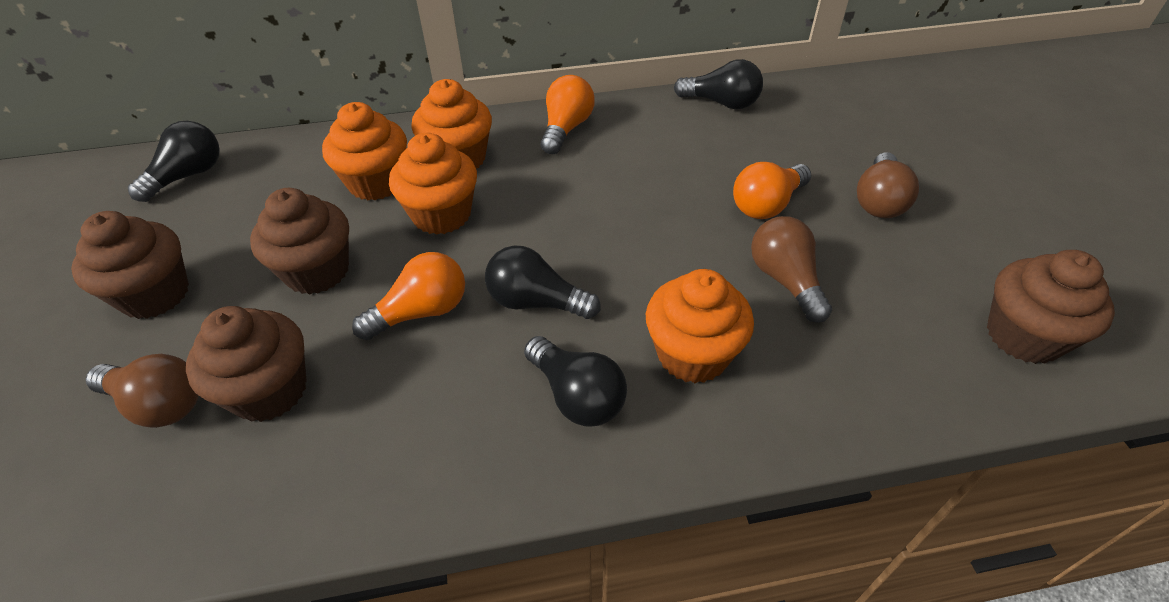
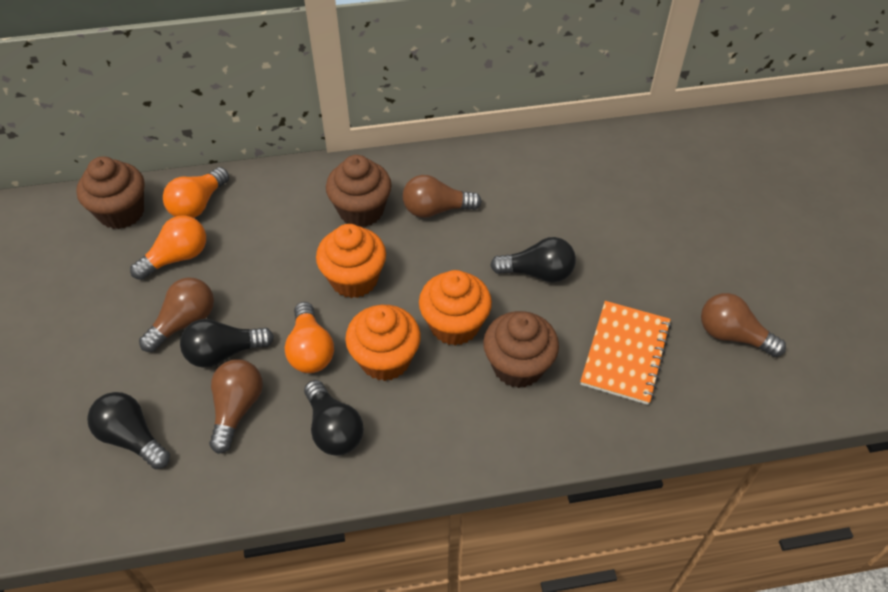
brown cupcake: 4 -> 3
brown light bulb: 3 -> 4
orange cupcake: 4 -> 3
orange notebook: 0 -> 1

